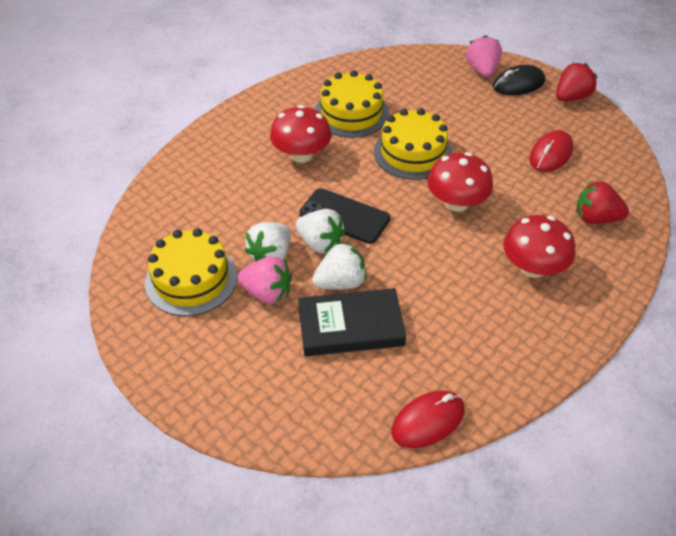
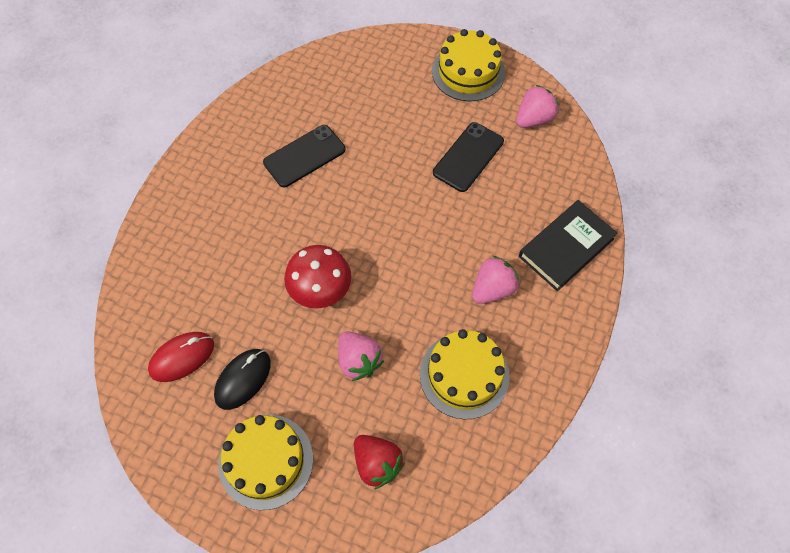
black phone: 1 -> 2
pink strawberry: 2 -> 3
red mouse: 2 -> 1
red mushroom: 3 -> 1
red strawberry: 2 -> 1
white strawberry: 3 -> 0

